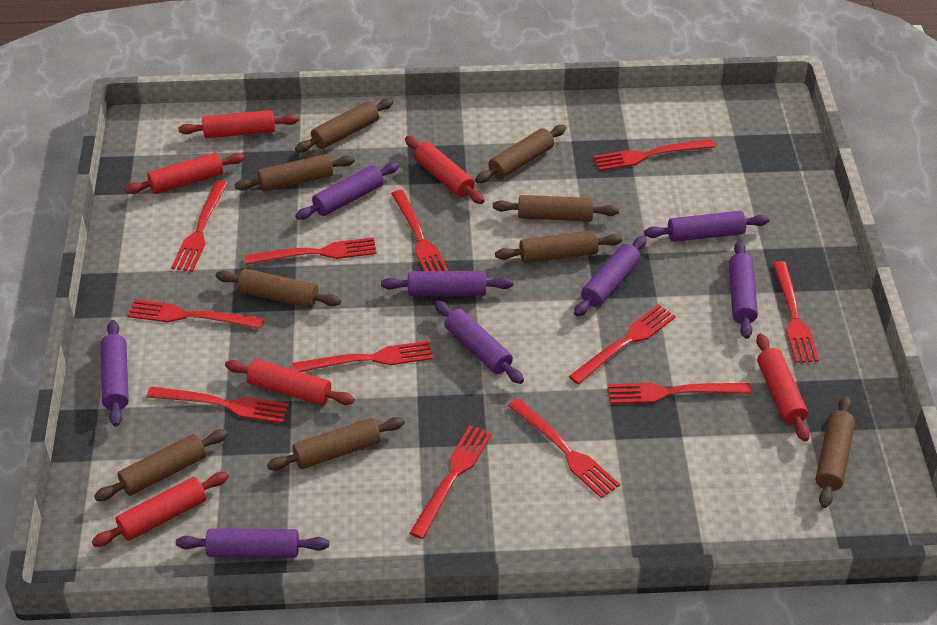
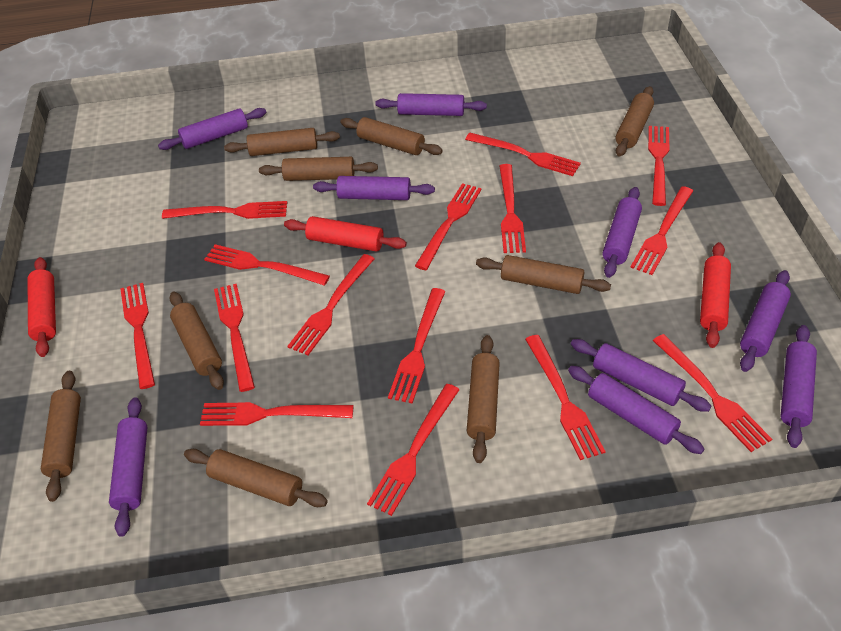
purple rolling pin: 8 -> 9
red fork: 12 -> 15
red rolling pin: 6 -> 3

